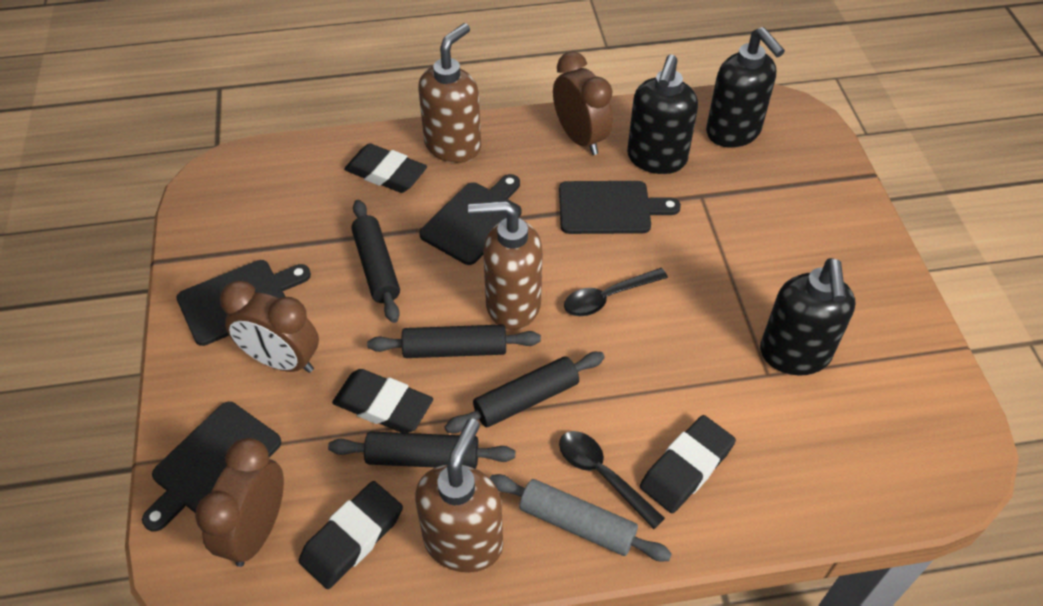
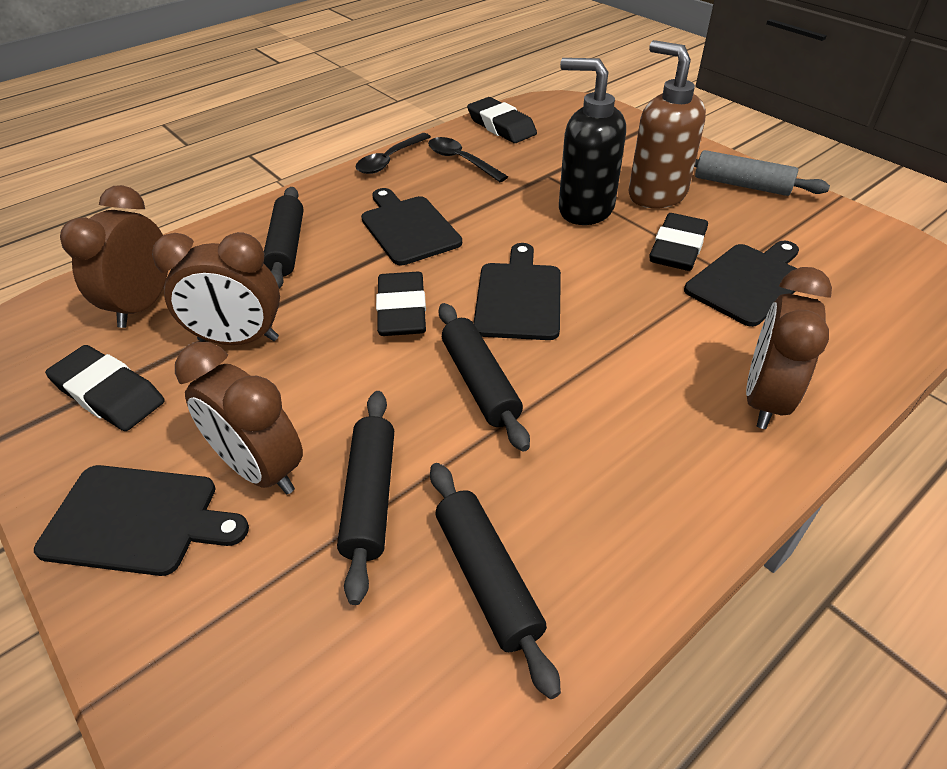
black soap dispenser: 3 -> 1
brown clock: 3 -> 4
brown soap dispenser: 3 -> 1

